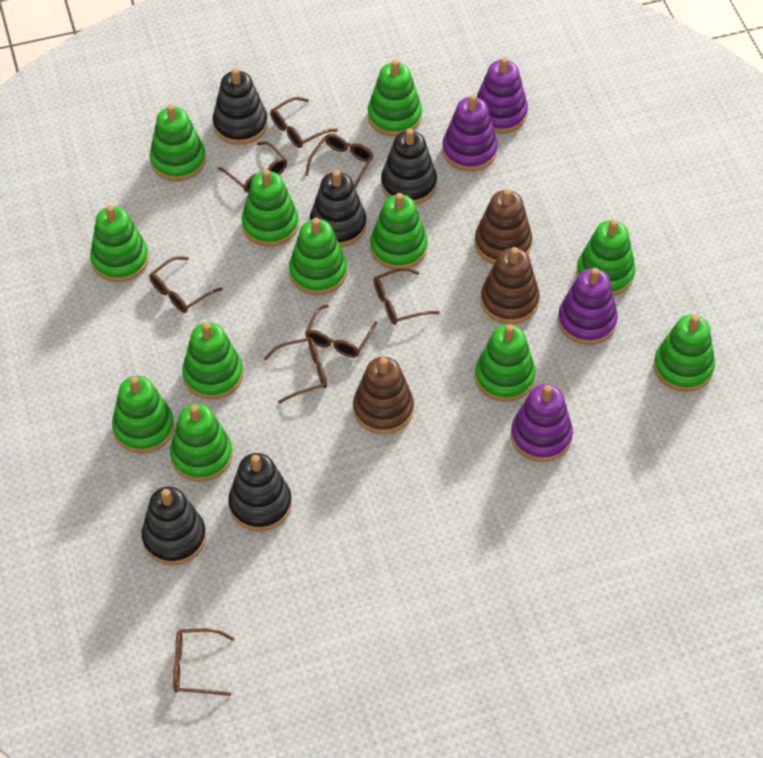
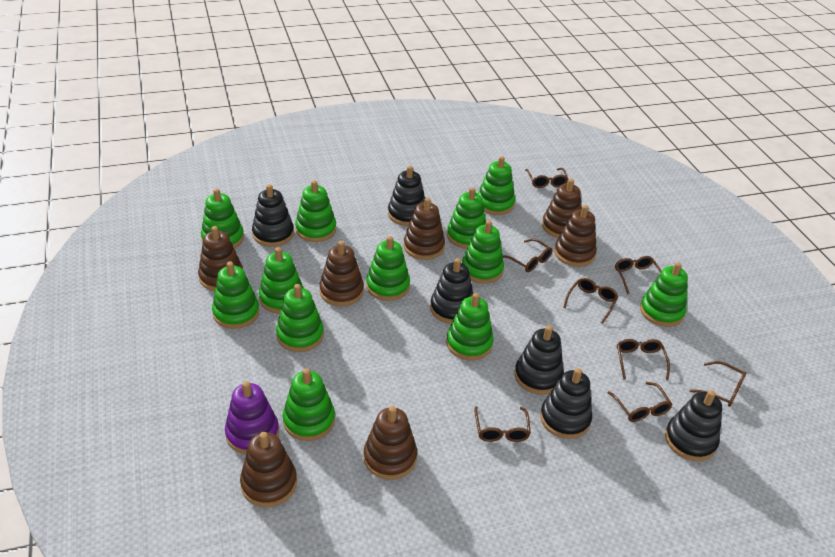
black stacking toy: 5 -> 6
brown stacking toy: 3 -> 7
purple stacking toy: 4 -> 1

